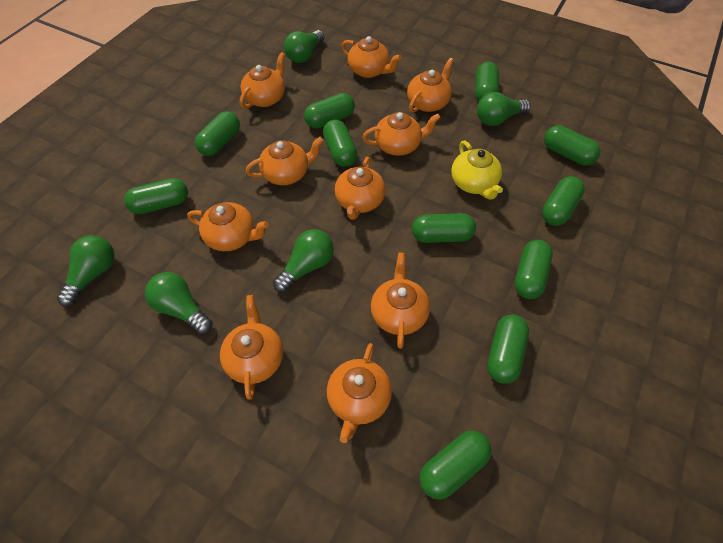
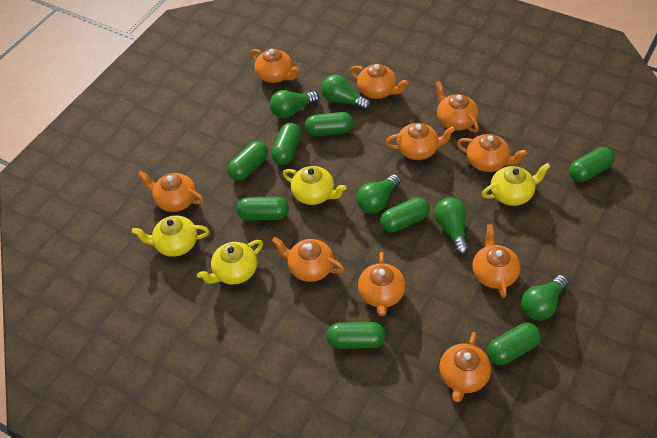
green capsule: 11 -> 8
yellow teapot: 1 -> 4

